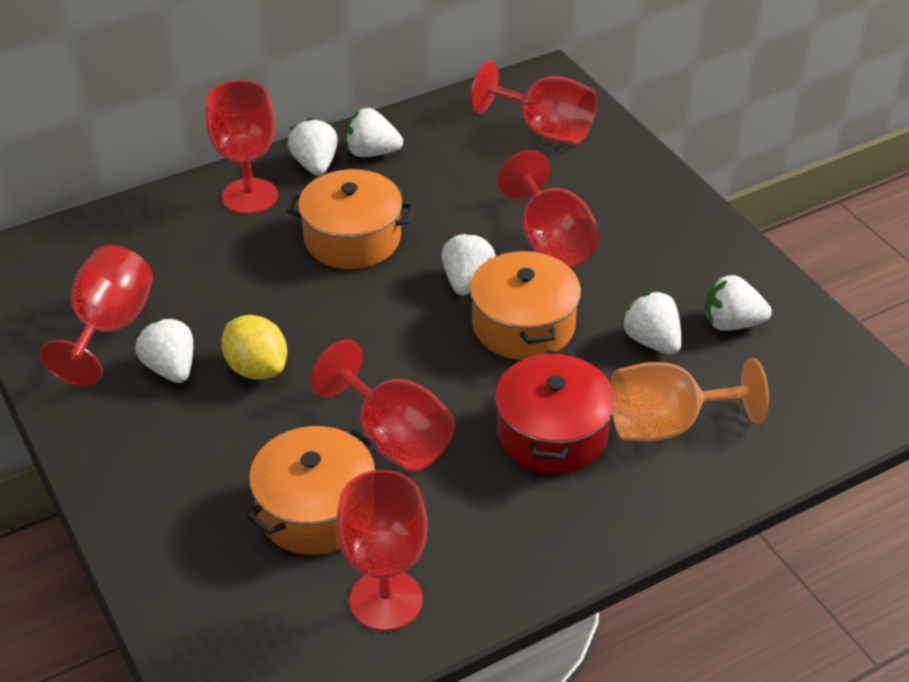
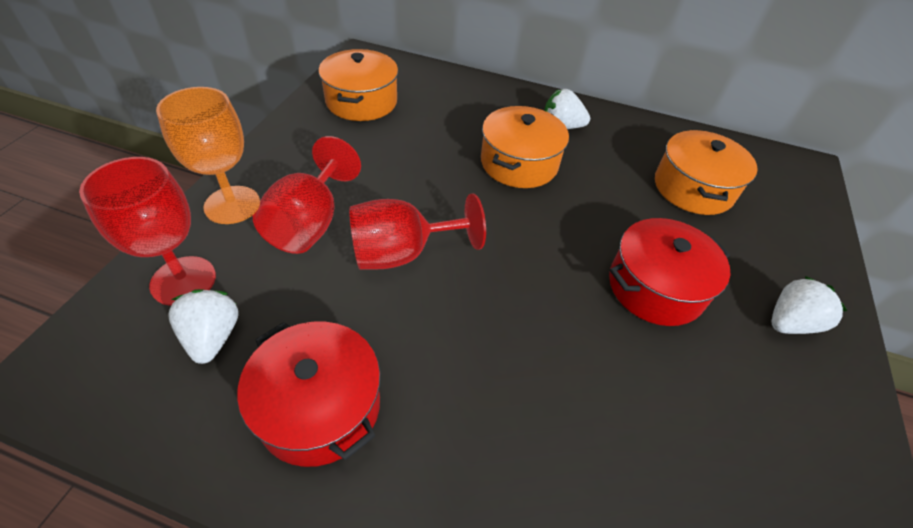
red goblet: 6 -> 3
red pot: 1 -> 2
white strawberry: 6 -> 3
yellow lemon: 1 -> 0

